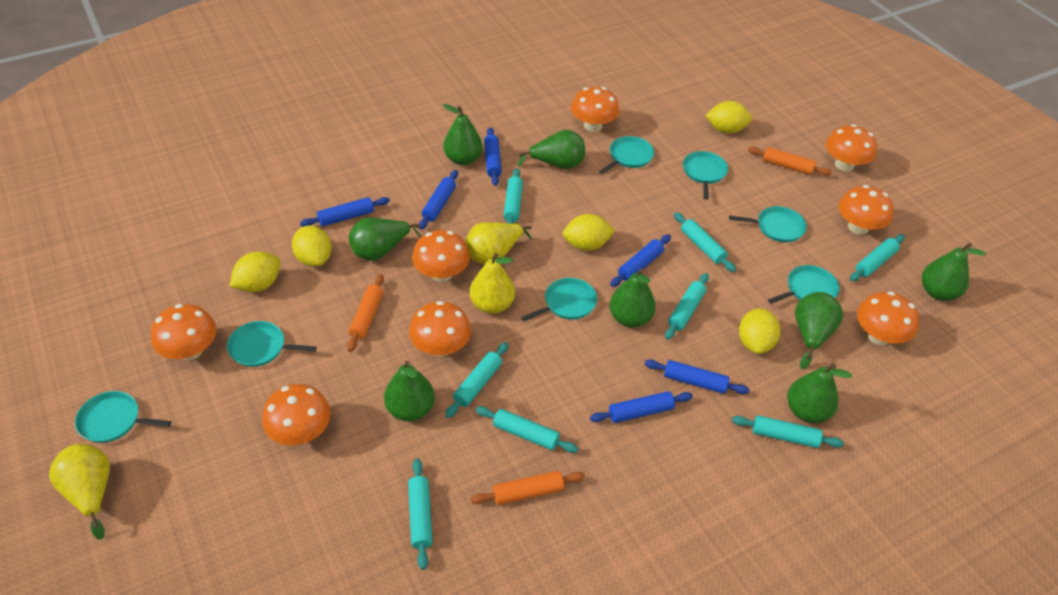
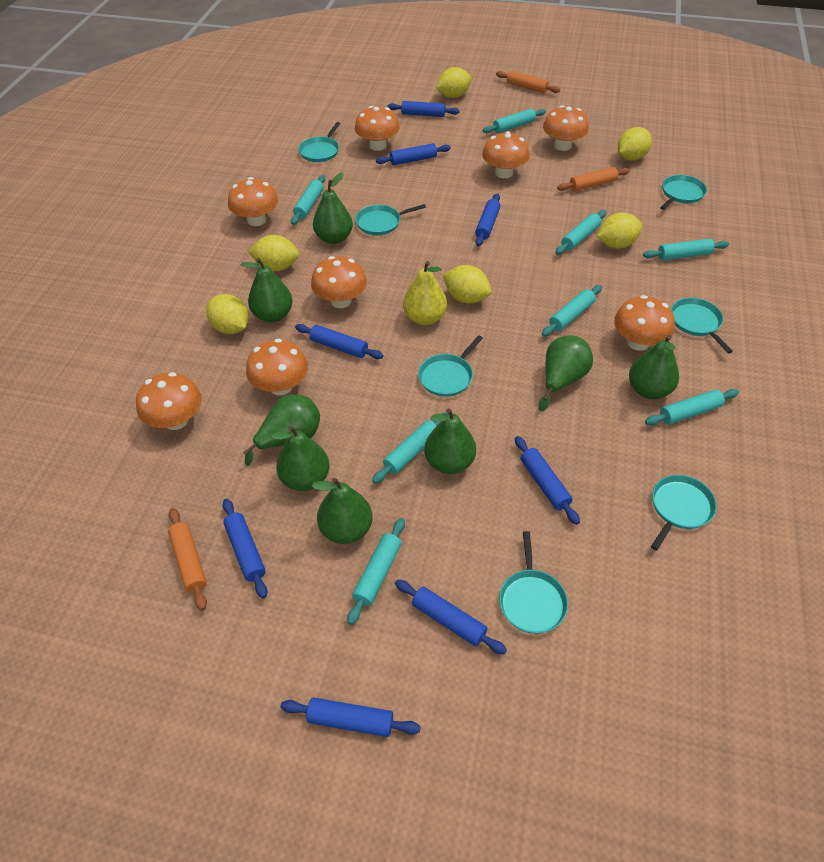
blue rolling pin: 6 -> 8
yellow lemon: 5 -> 6
yellow pear: 3 -> 1

